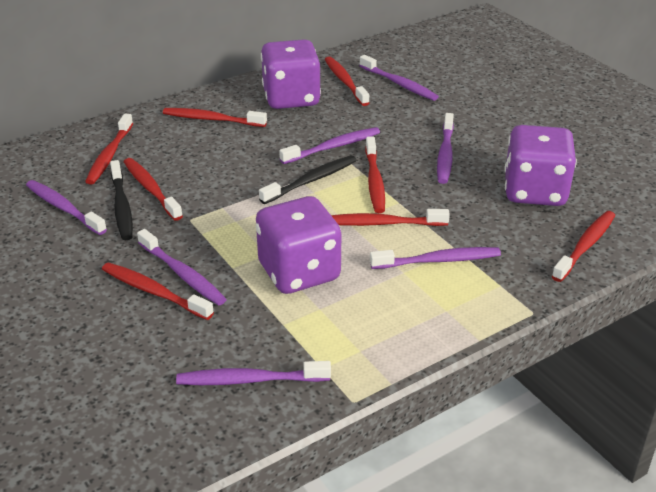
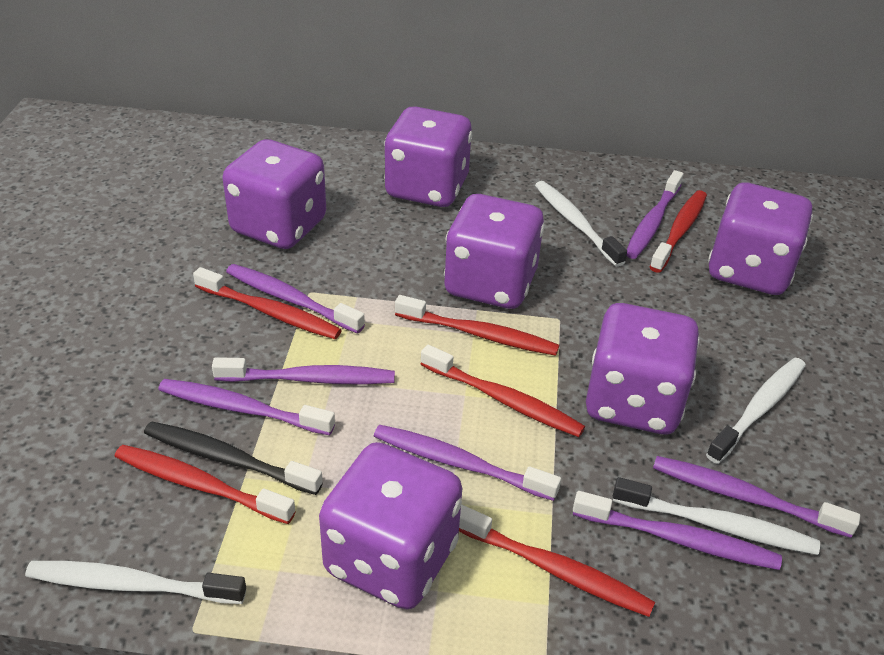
black toothbrush: 2 -> 1
purple dice: 3 -> 6
red toothbrush: 8 -> 6
white toothbrush: 0 -> 4

